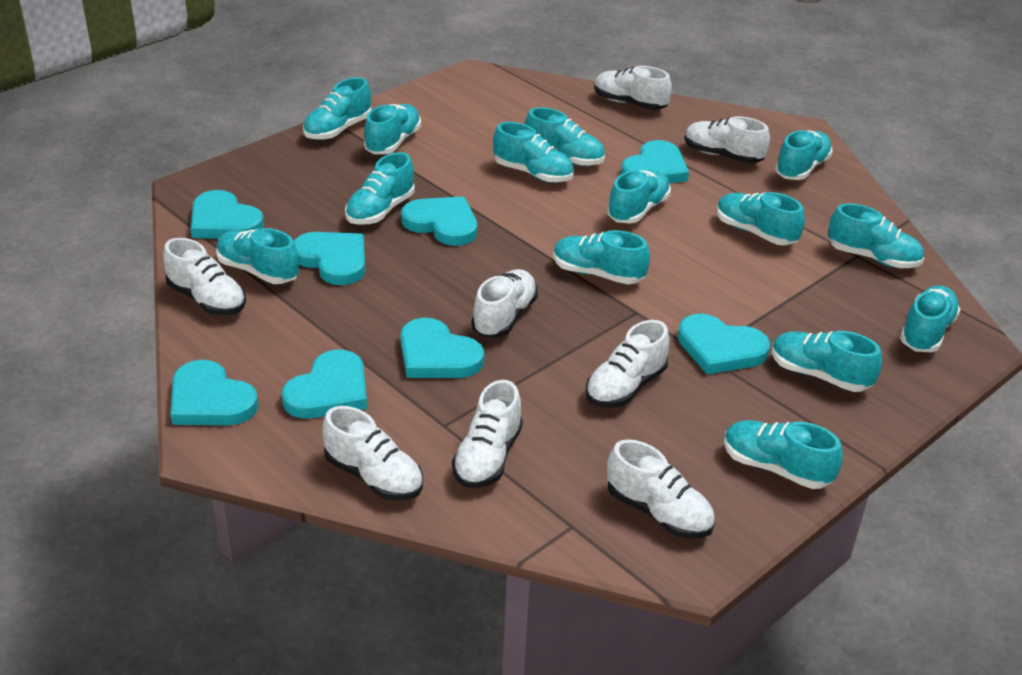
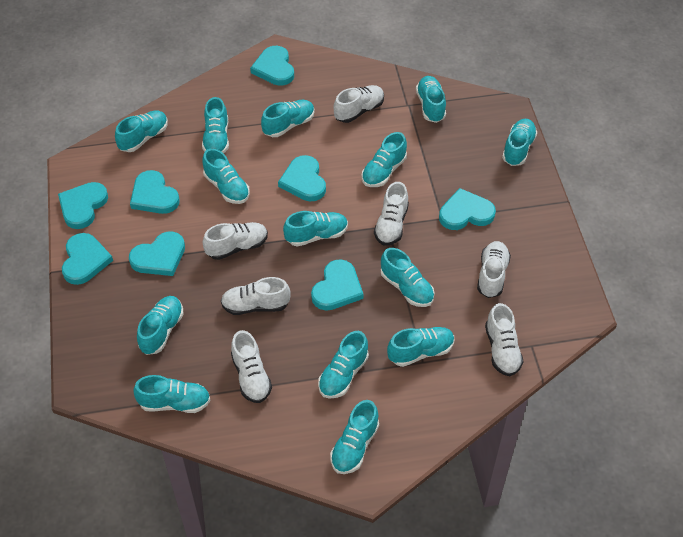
white shoe: 8 -> 7

